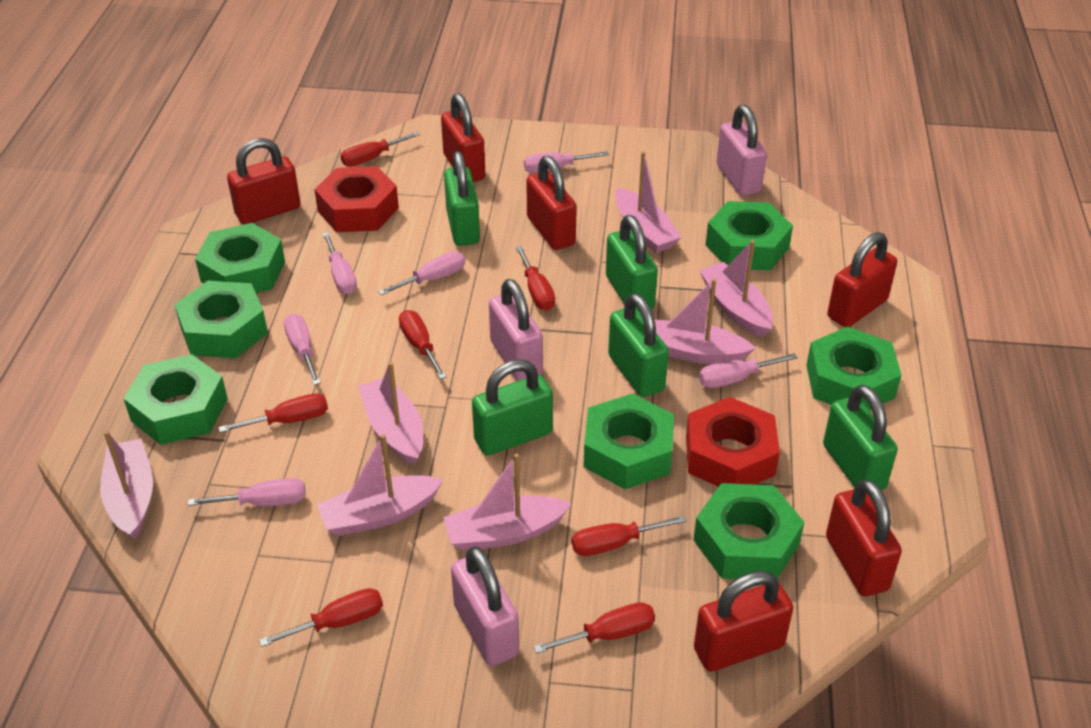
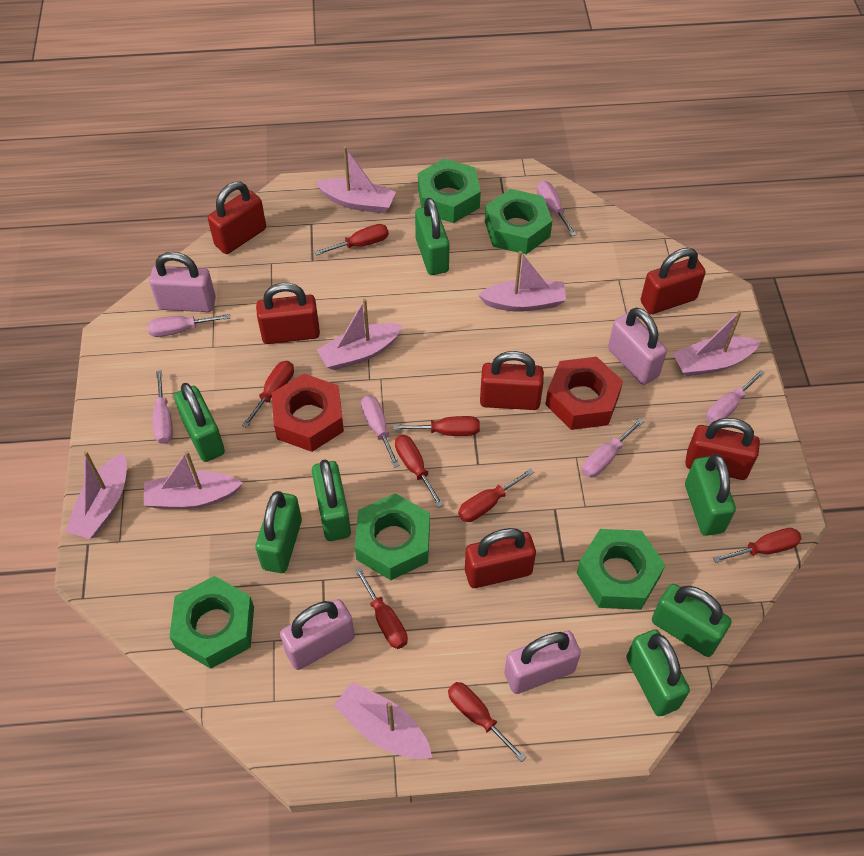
green nut: 7 -> 5
green padlock: 5 -> 7
pink padlock: 3 -> 4
red screwdriver: 7 -> 8

